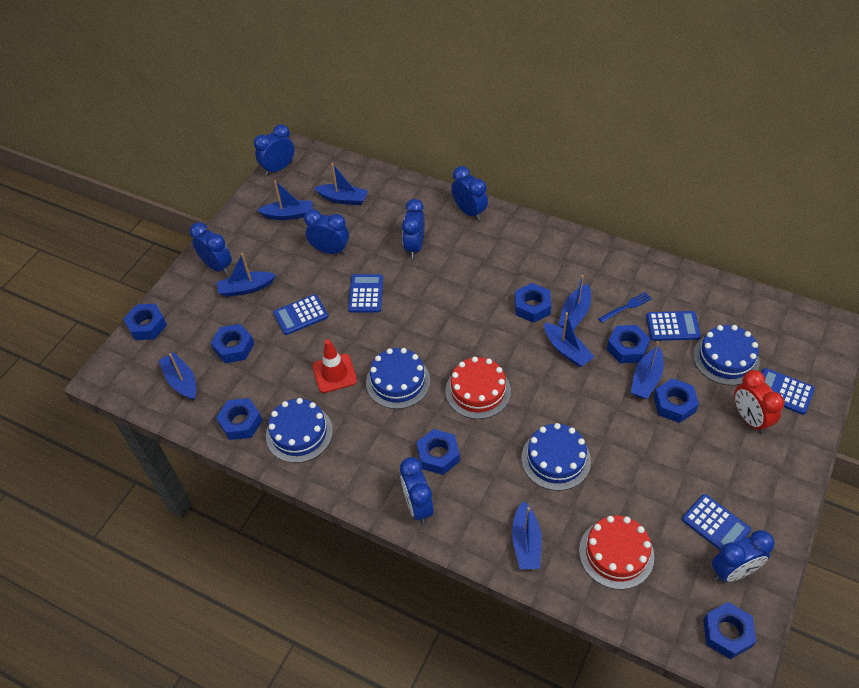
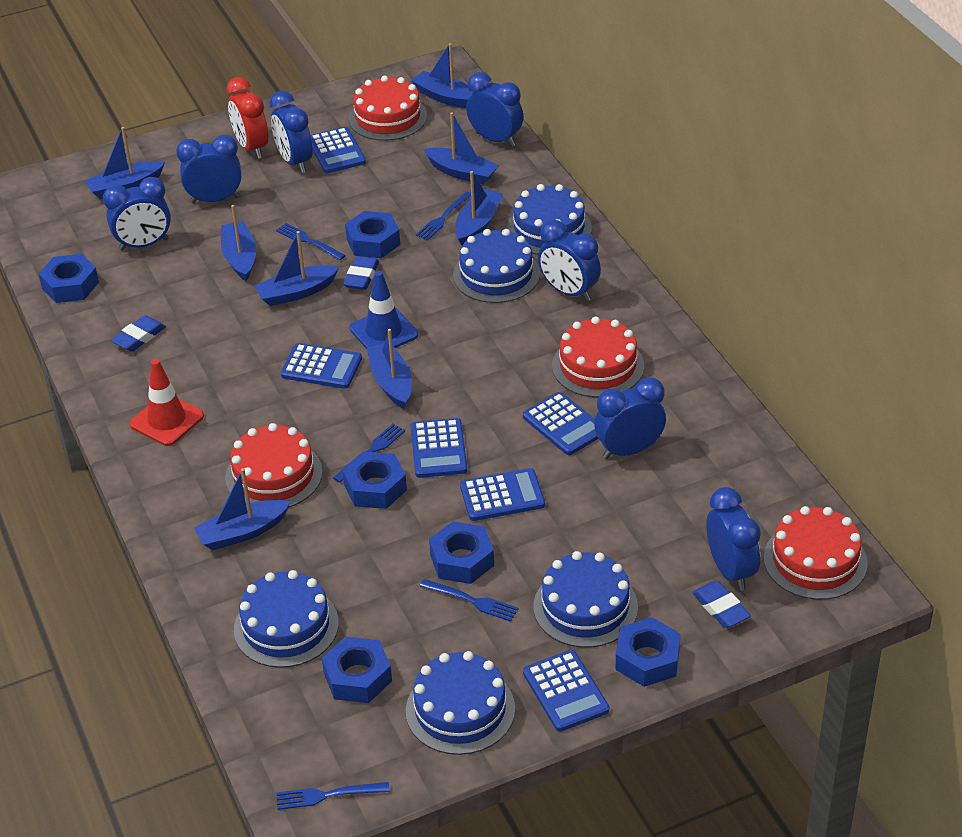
blue cake: 4 -> 5
blue calculator: 5 -> 6
blue eraser: 0 -> 3
blue fork: 1 -> 5
blue nut: 8 -> 6
blue traffic cone: 0 -> 1
red cake: 2 -> 4

